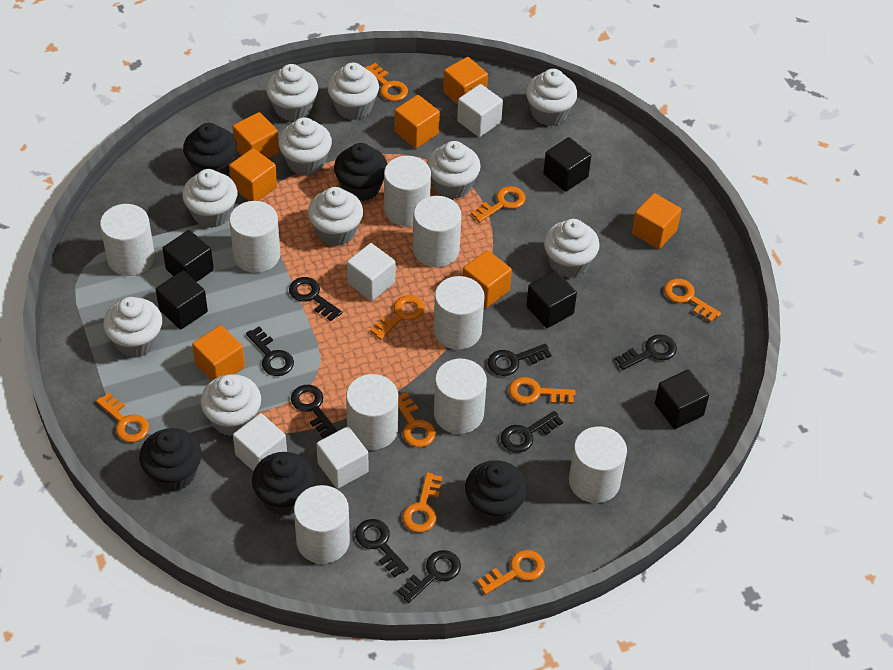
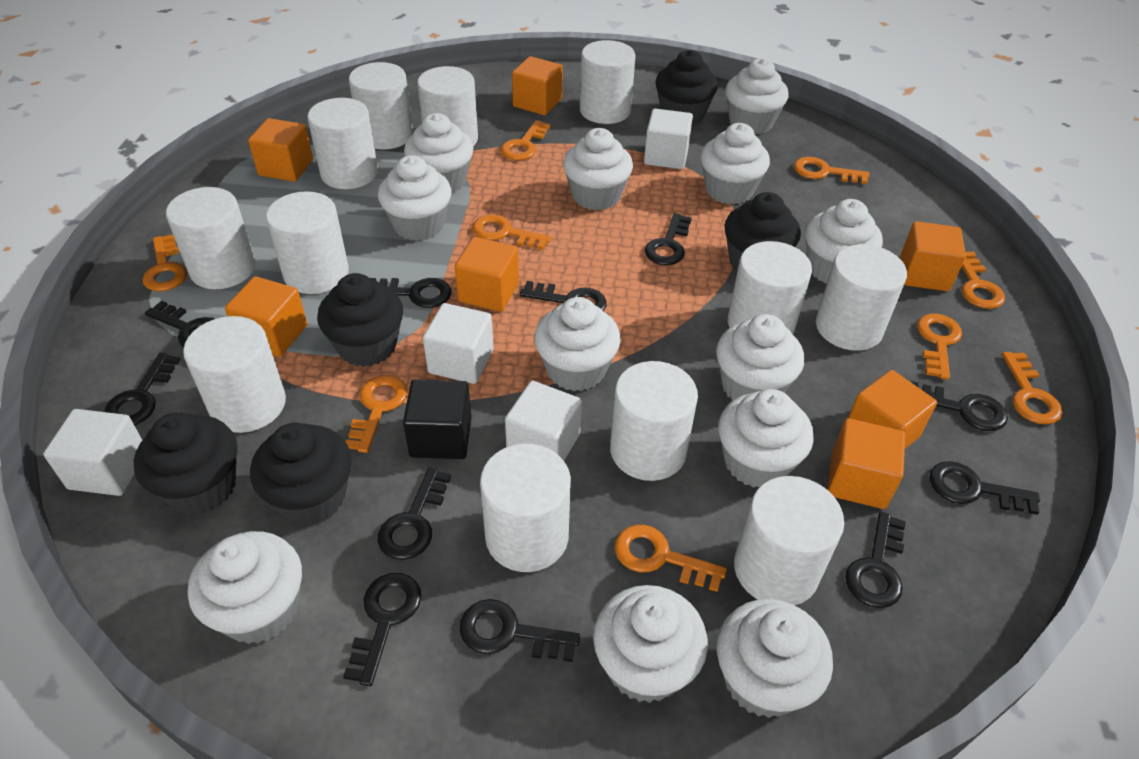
black cube: 5 -> 1
black key: 8 -> 11
white cupcake: 10 -> 12
white cylinder: 9 -> 12

